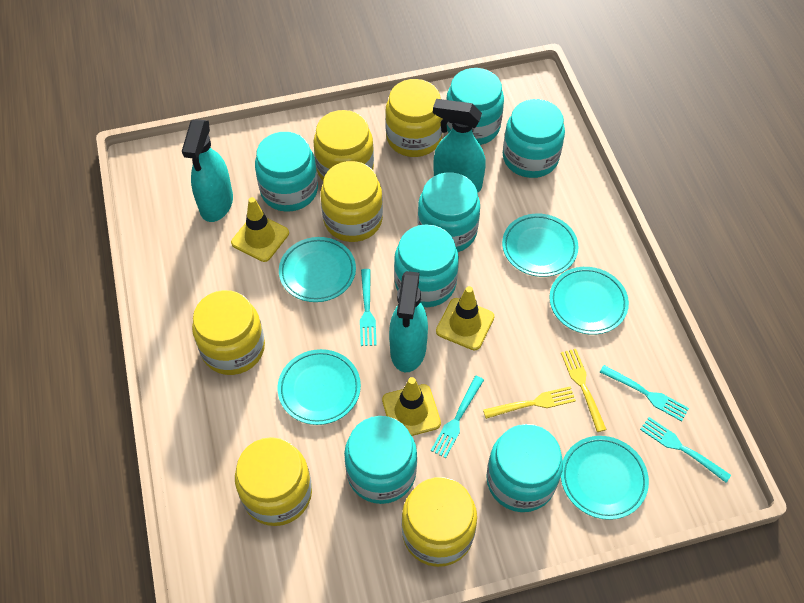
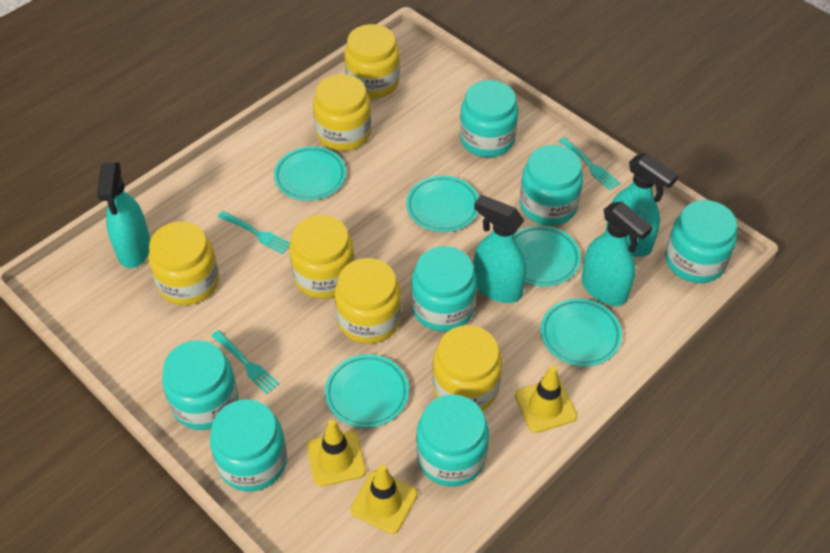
turquoise fork: 4 -> 3
turquoise spray bottle: 3 -> 4
yellow fork: 2 -> 0

